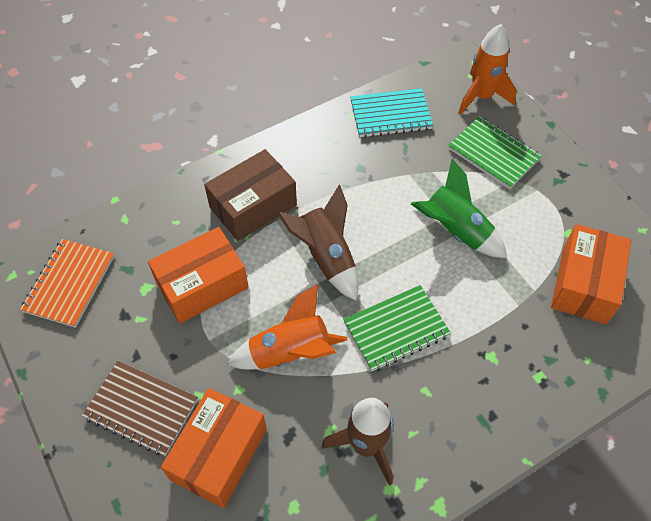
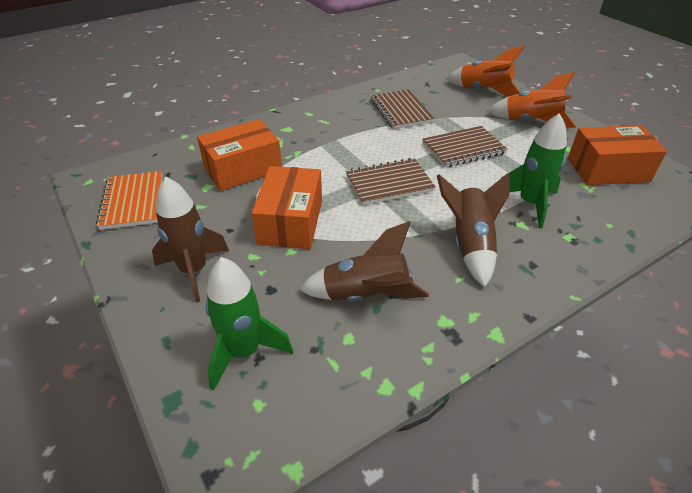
brown box: 1 -> 0
brown notebook: 1 -> 3
brown rocket: 2 -> 3
green notebook: 2 -> 0
green rocket: 1 -> 2
turquoise notebook: 1 -> 0

